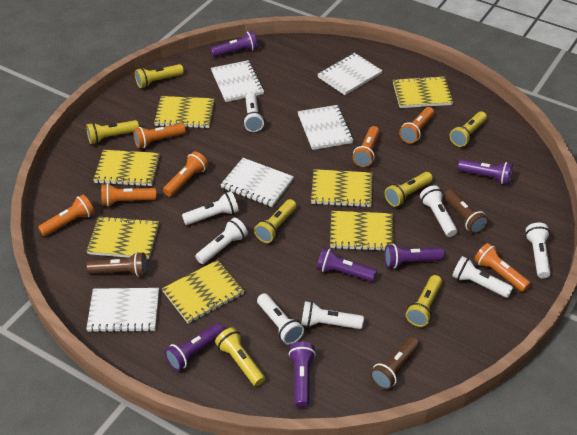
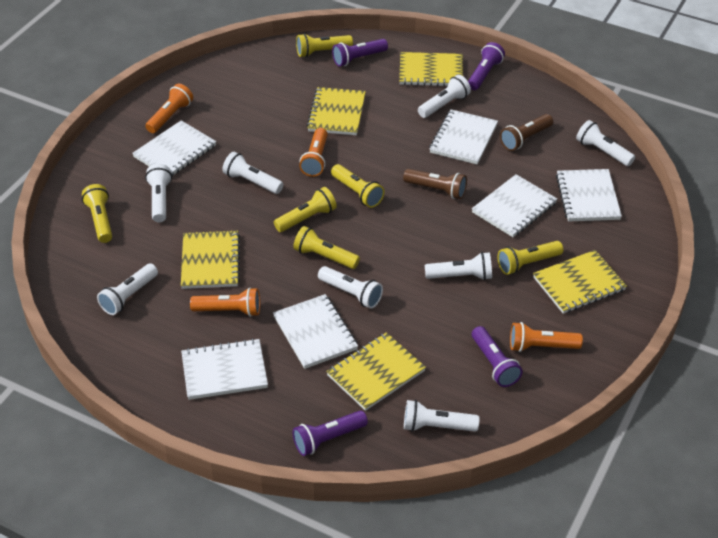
brown flashlight: 3 -> 2
orange flashlight: 7 -> 4
purple flashlight: 6 -> 4
white notebook: 5 -> 6
yellow flashlight: 7 -> 6
yellow notebook: 7 -> 5

